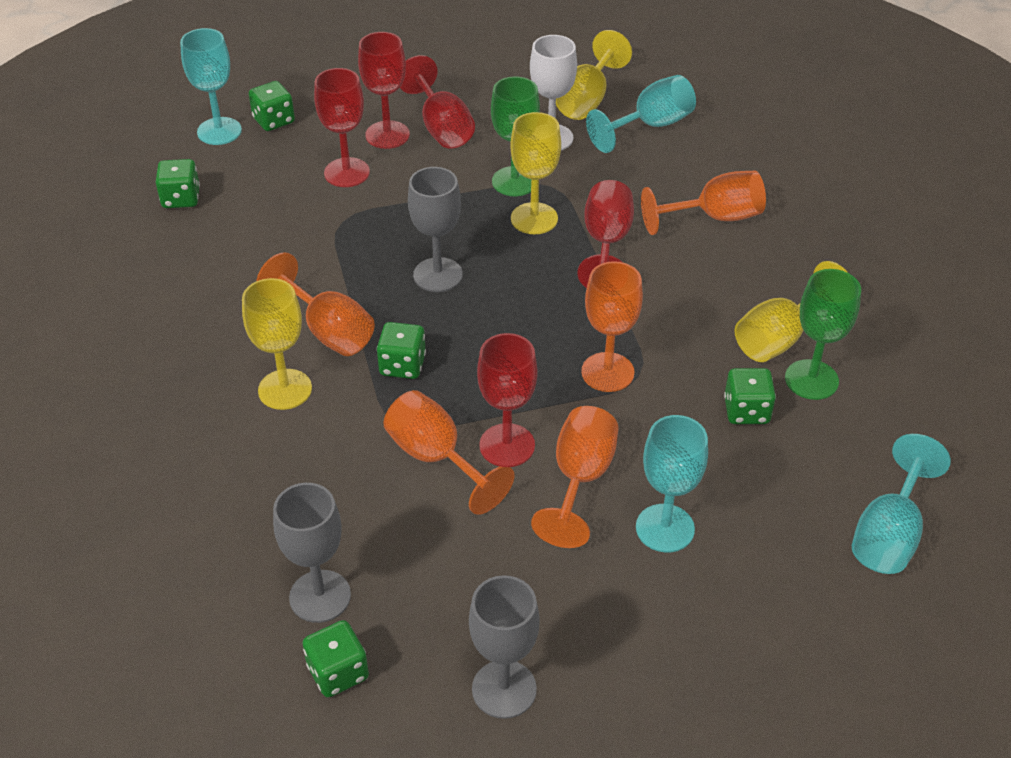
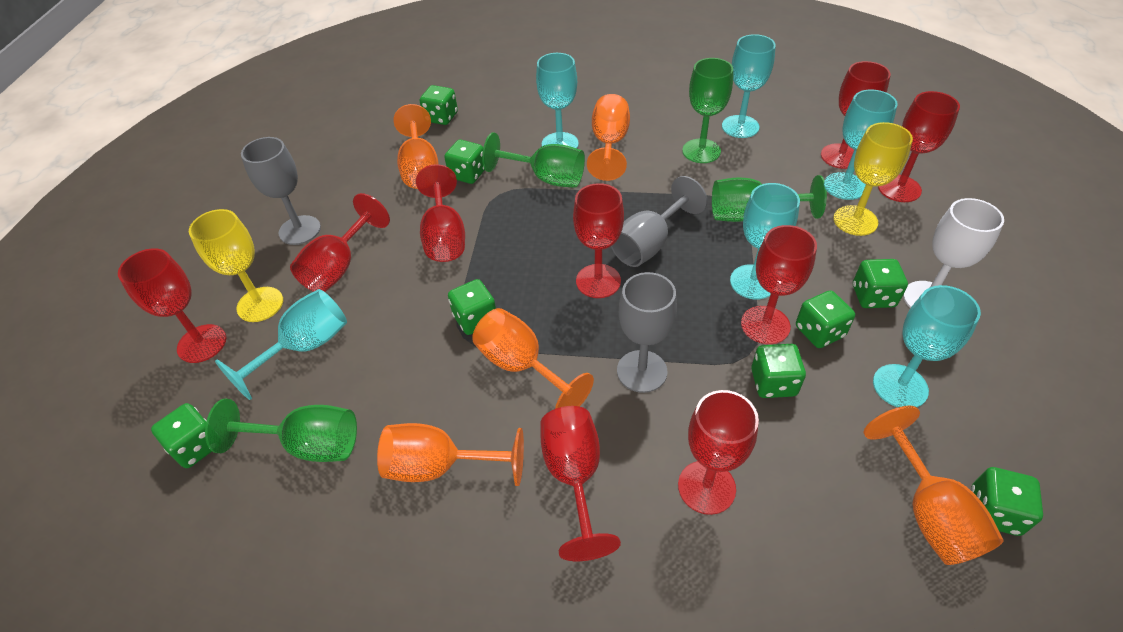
green dice: 5 -> 8
green goblet: 2 -> 4
red goblet: 5 -> 9
turquoise goblet: 4 -> 6
yellow goblet: 4 -> 2

